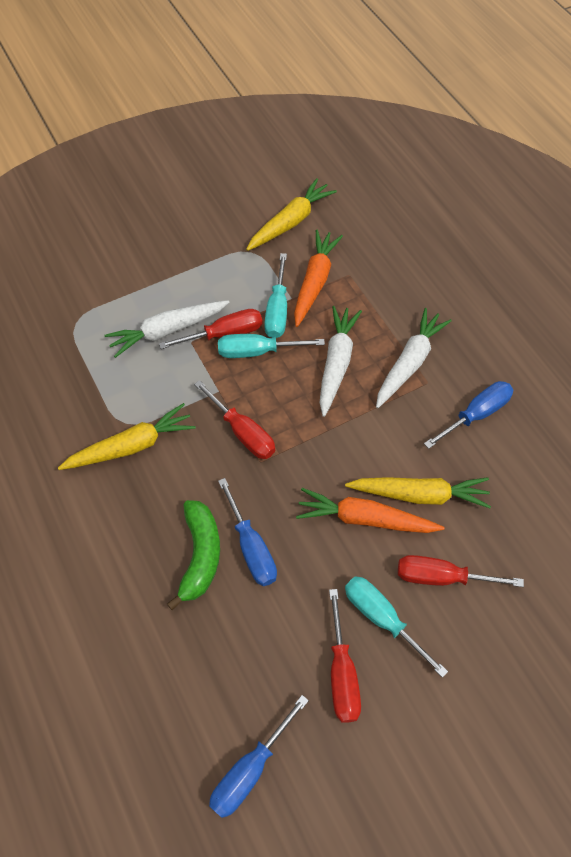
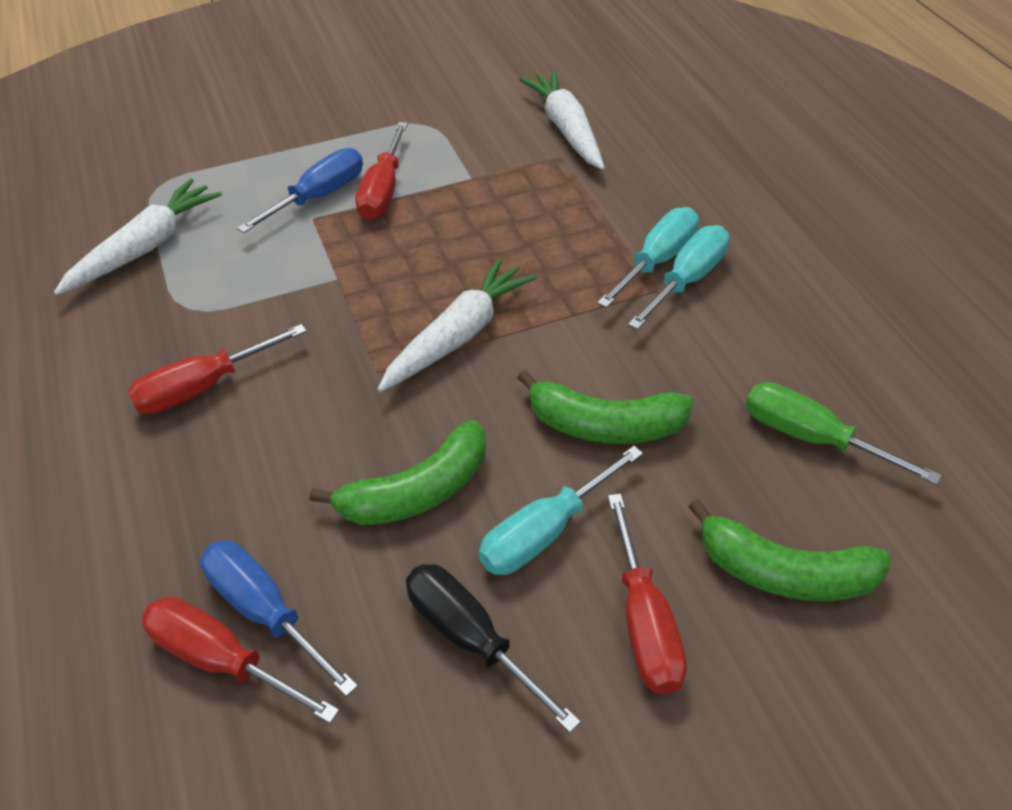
black screwdriver: 0 -> 1
blue screwdriver: 3 -> 2
green banana: 1 -> 3
green screwdriver: 0 -> 1
orange carrot: 2 -> 0
yellow carrot: 3 -> 0

